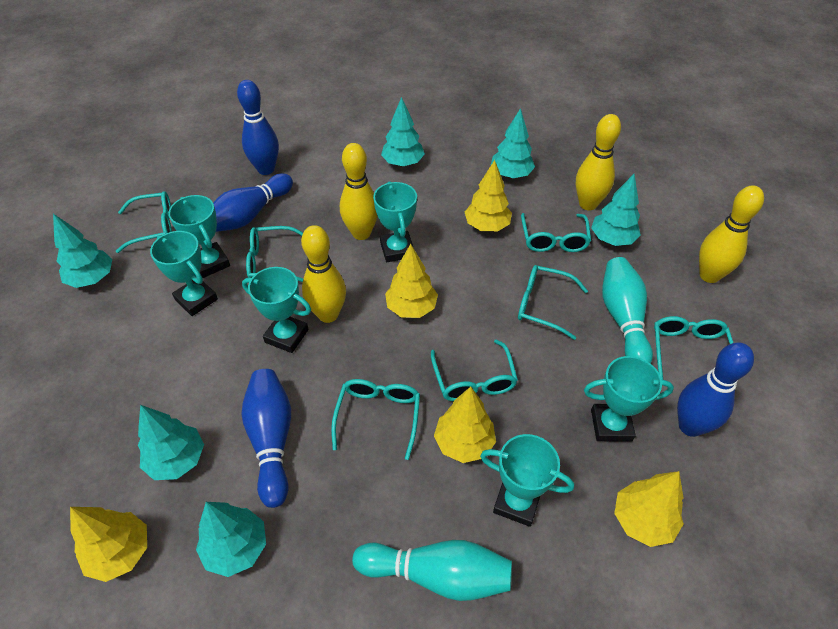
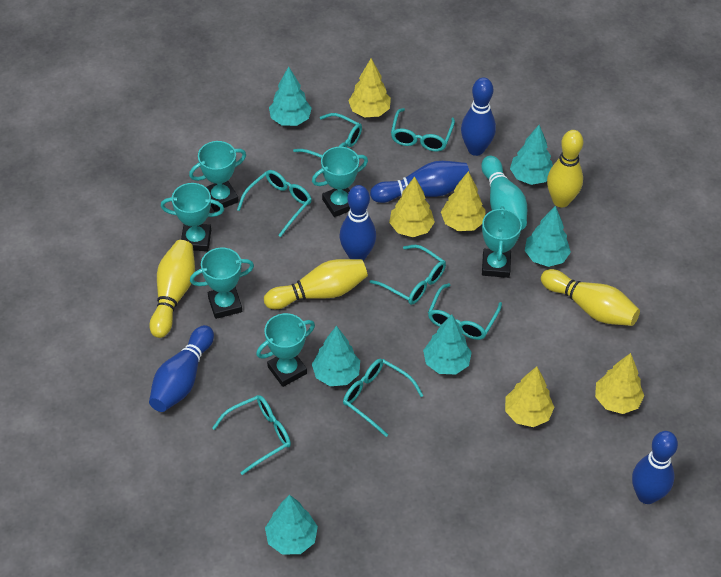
blue bowling pin: 4 -> 5
turquoise bowling pin: 2 -> 1

